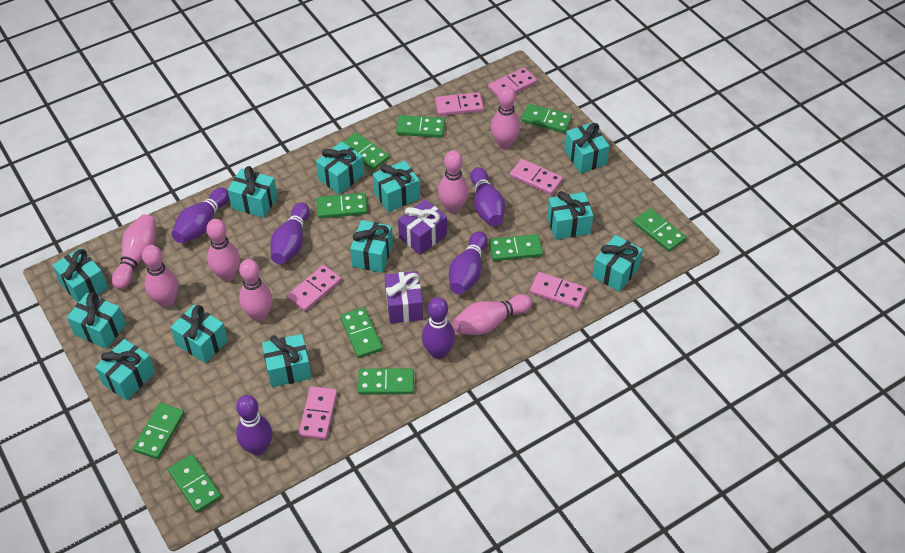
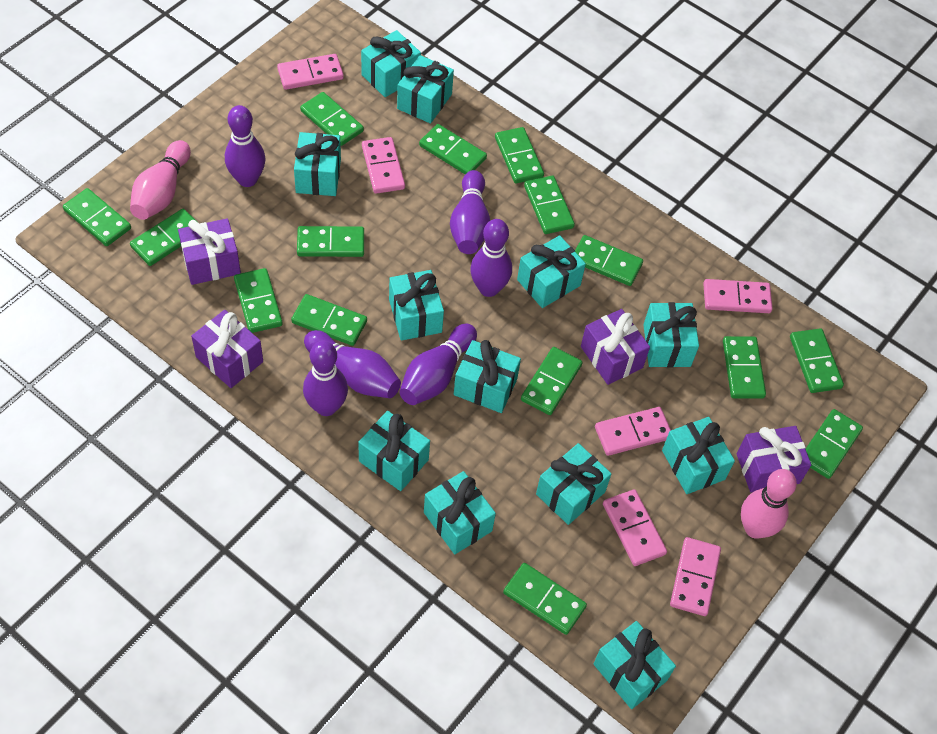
green domino: 10 -> 15
pink bowling pin: 7 -> 2
purple gift: 2 -> 4

